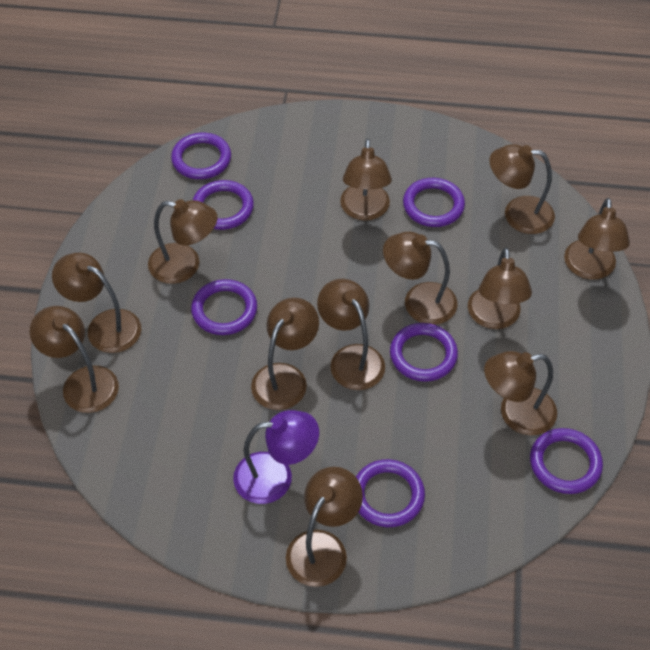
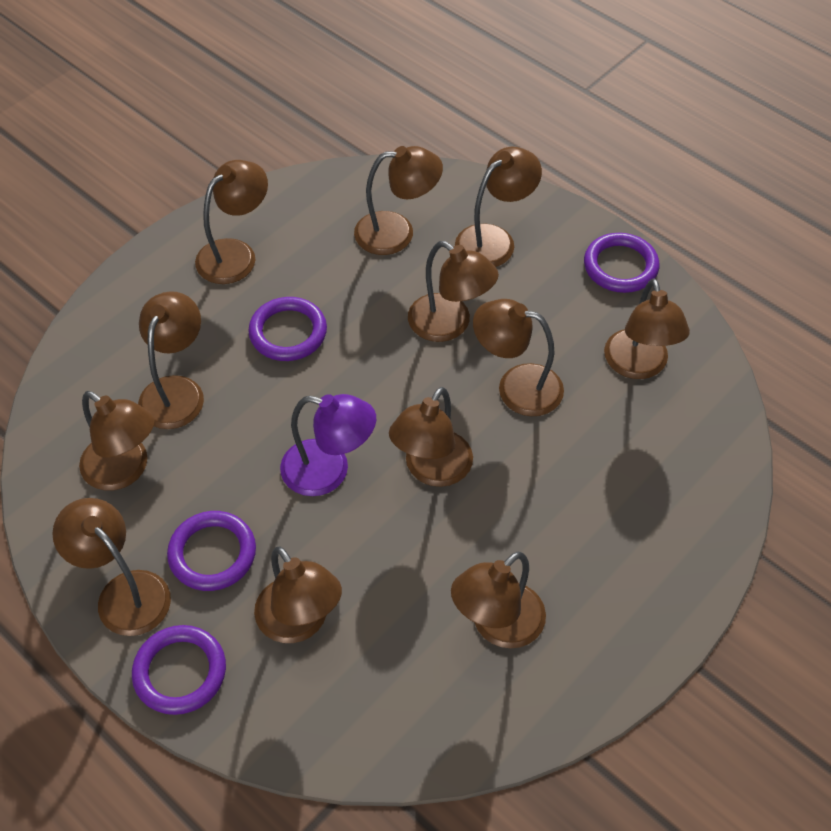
purple ring: 7 -> 4

